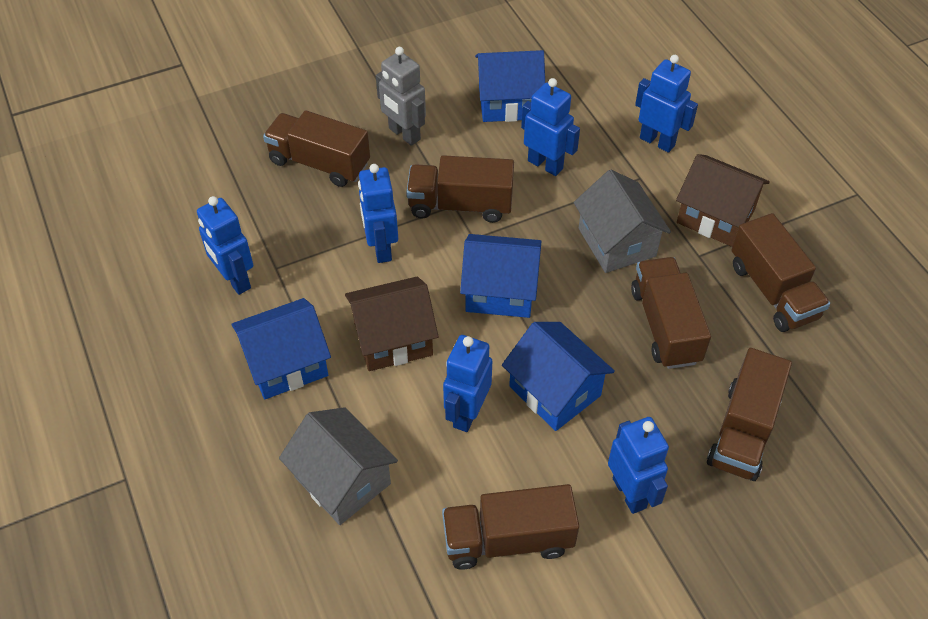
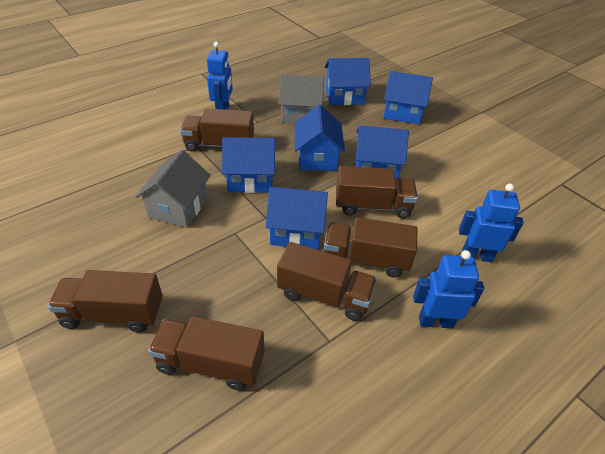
blue house: 4 -> 6
blue robot: 6 -> 3
brown house: 2 -> 0
grey robot: 1 -> 0

